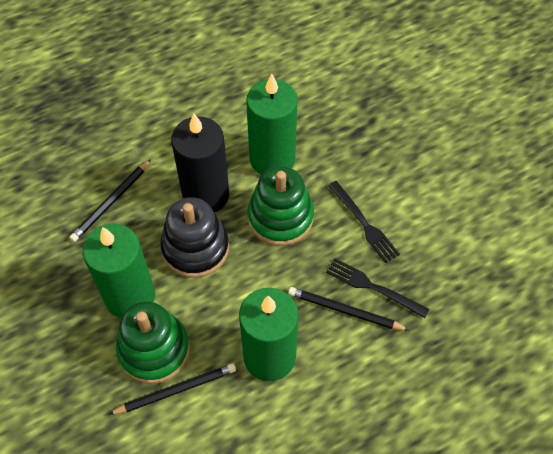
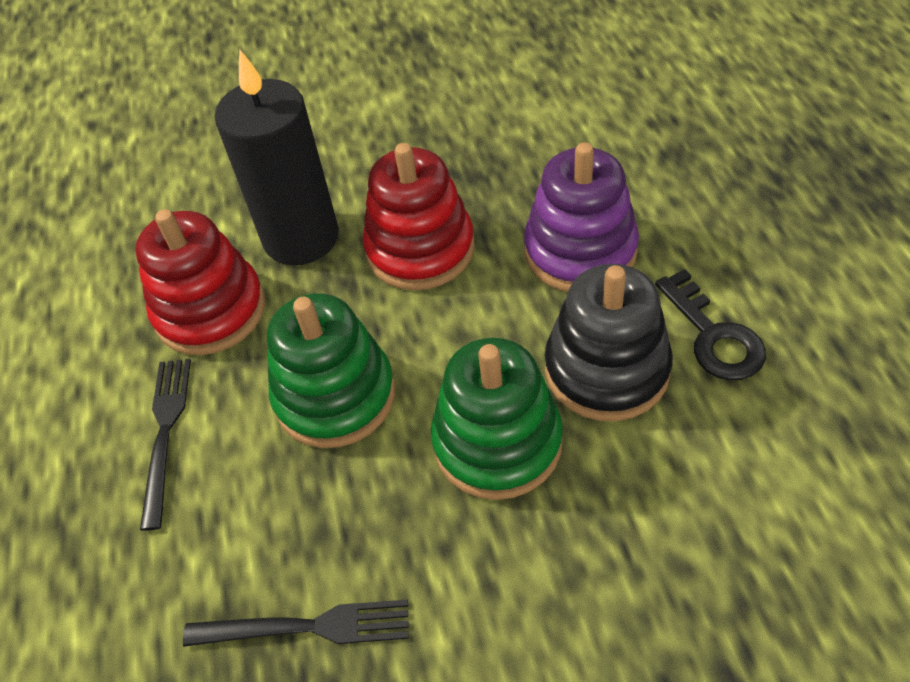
black key: 0 -> 1
black pencil: 3 -> 0
green candle: 3 -> 0
purple stacking toy: 0 -> 1
red stacking toy: 0 -> 2

